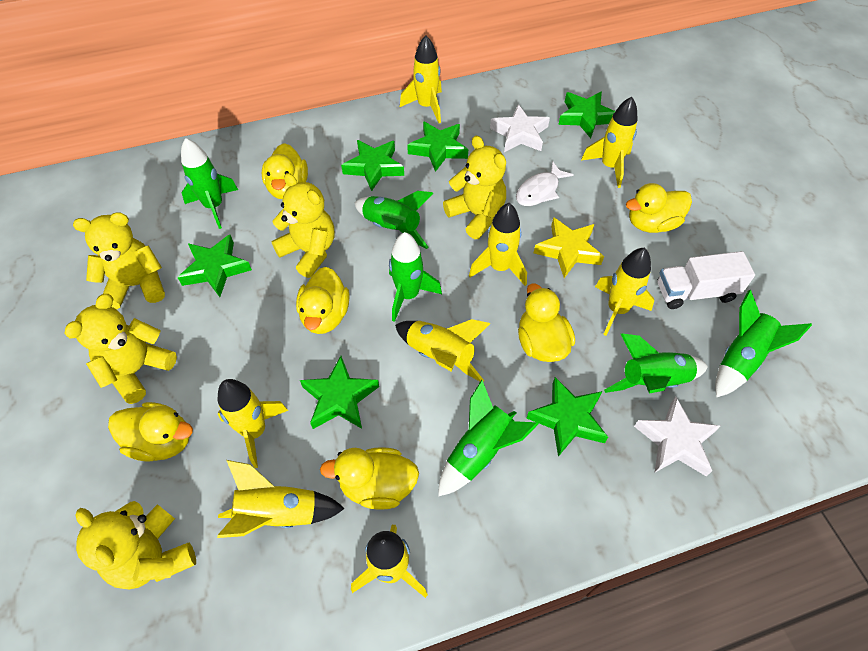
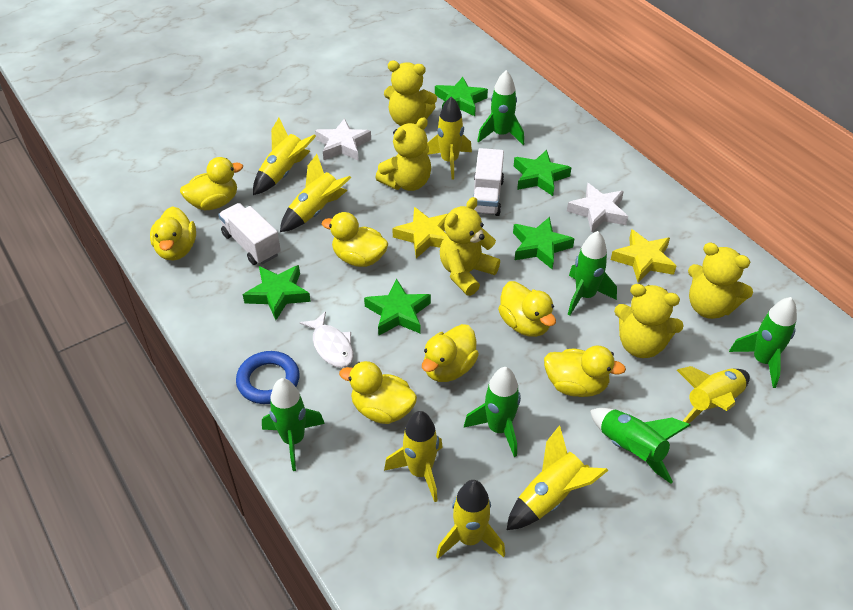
blue ring: 0 -> 1
green star: 6 -> 5
white truck: 1 -> 2
yellow duck: 6 -> 7
yellow rocket: 8 -> 7
yellow star: 1 -> 2

